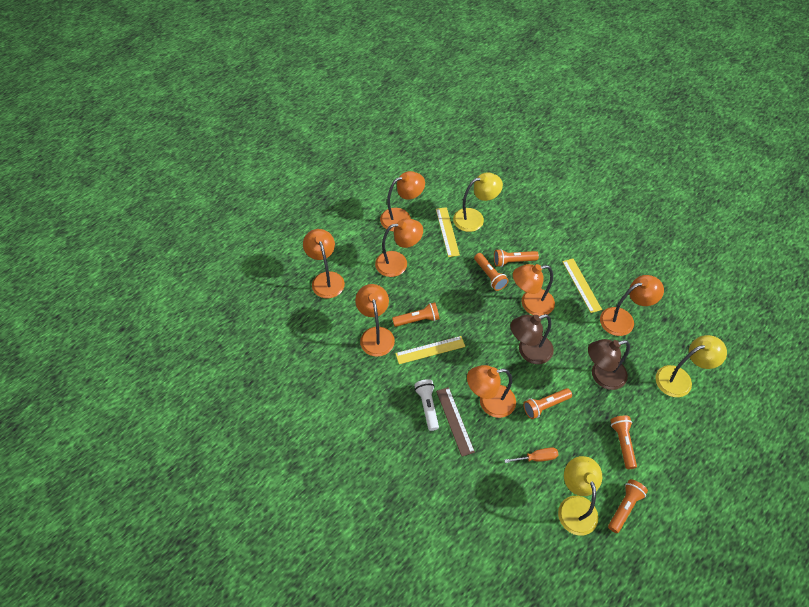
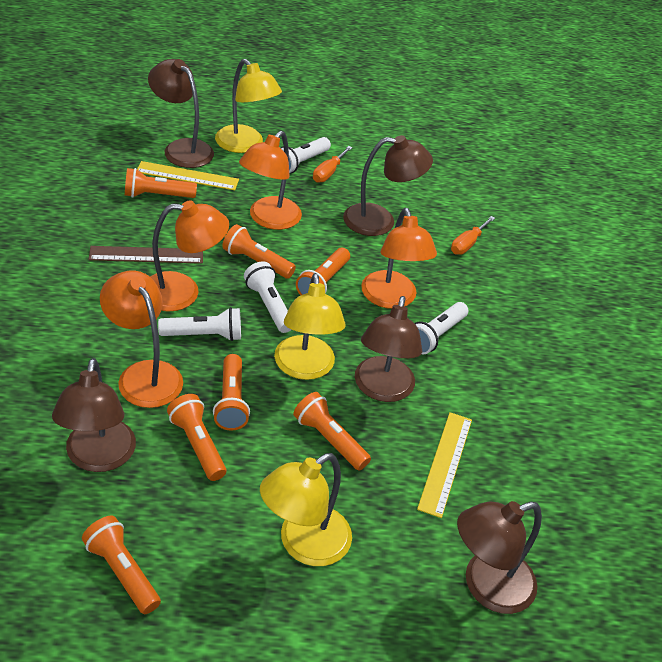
brown lamp: 2 -> 5
orange flashlight: 6 -> 7
orange lamp: 7 -> 4
orange screwdriver: 1 -> 2
white flashlight: 1 -> 4
yellow ruler: 3 -> 2

